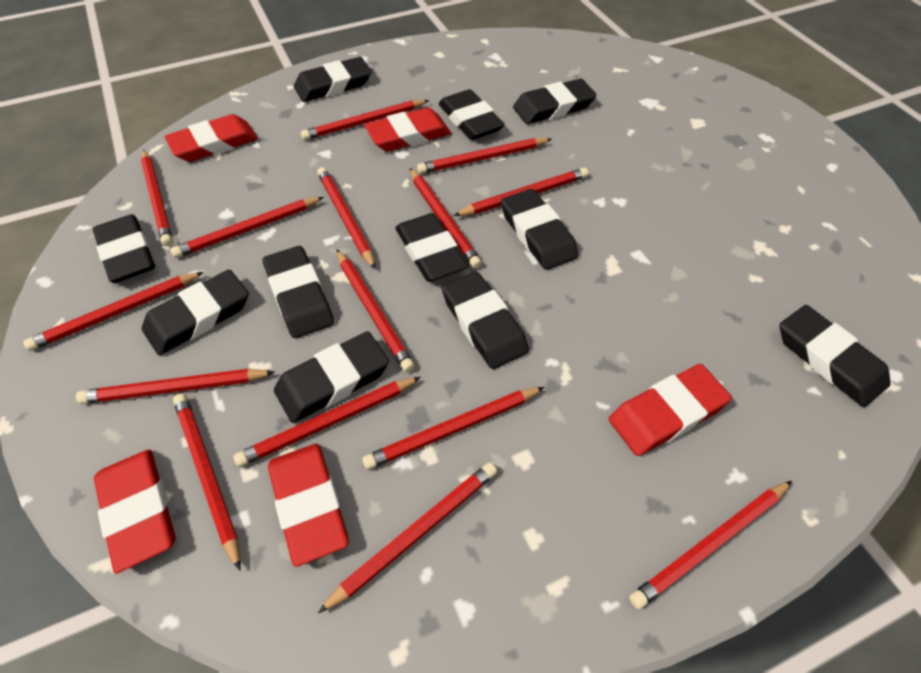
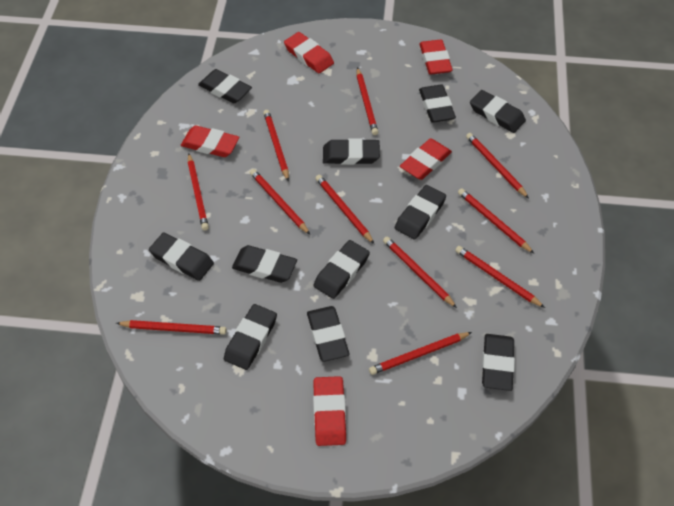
red pencil: 15 -> 11

